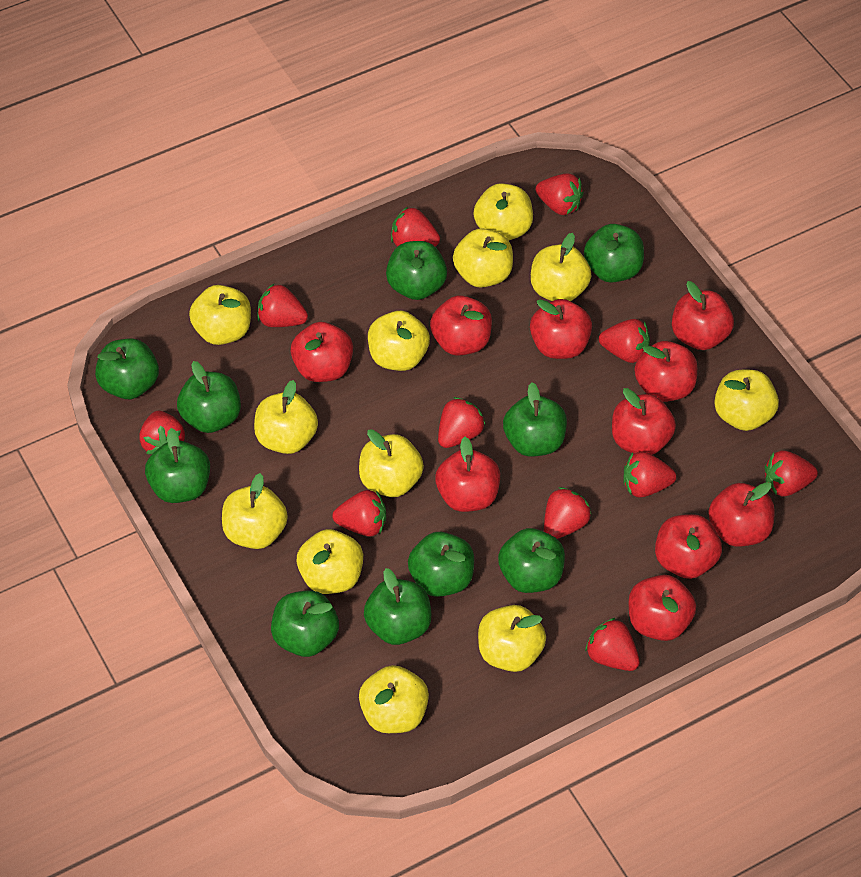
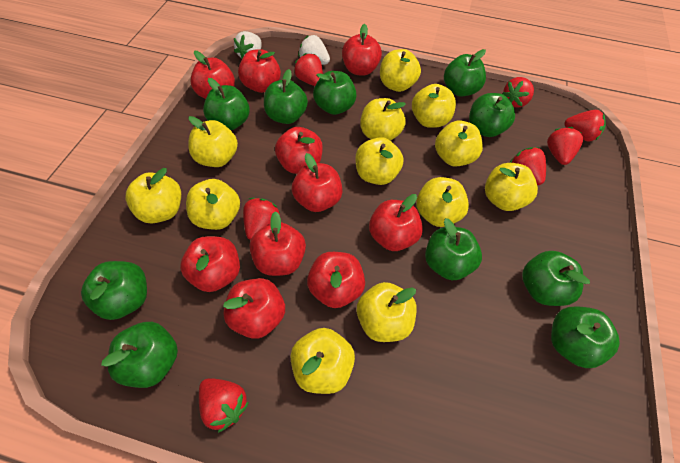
red strawberry: 11 -> 7
white strawberry: 0 -> 2

